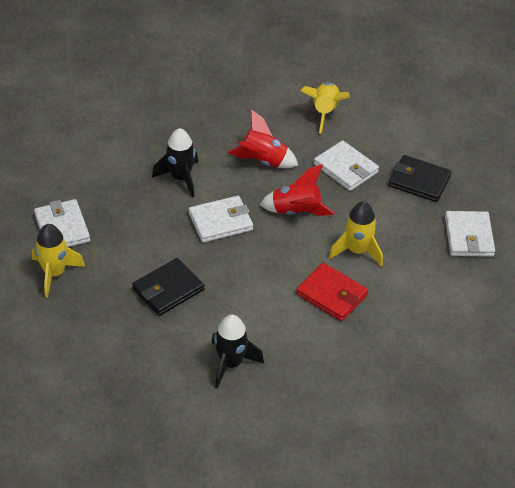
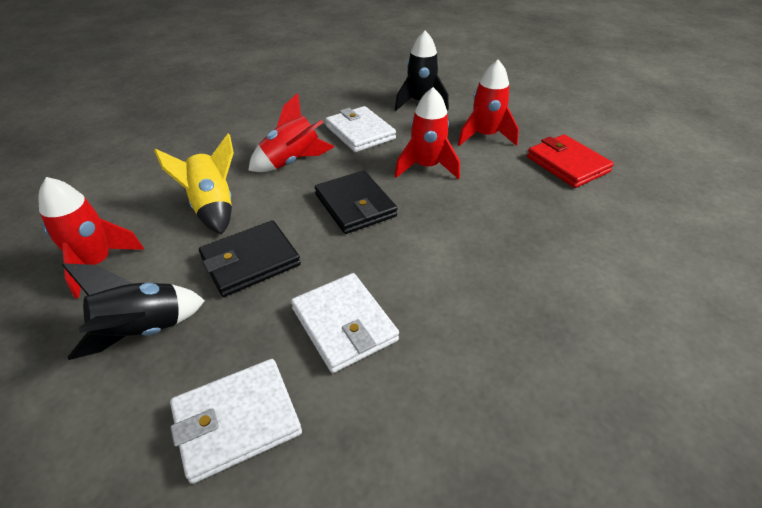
red rocket: 2 -> 4
white wallet: 4 -> 3
yellow rocket: 3 -> 1

